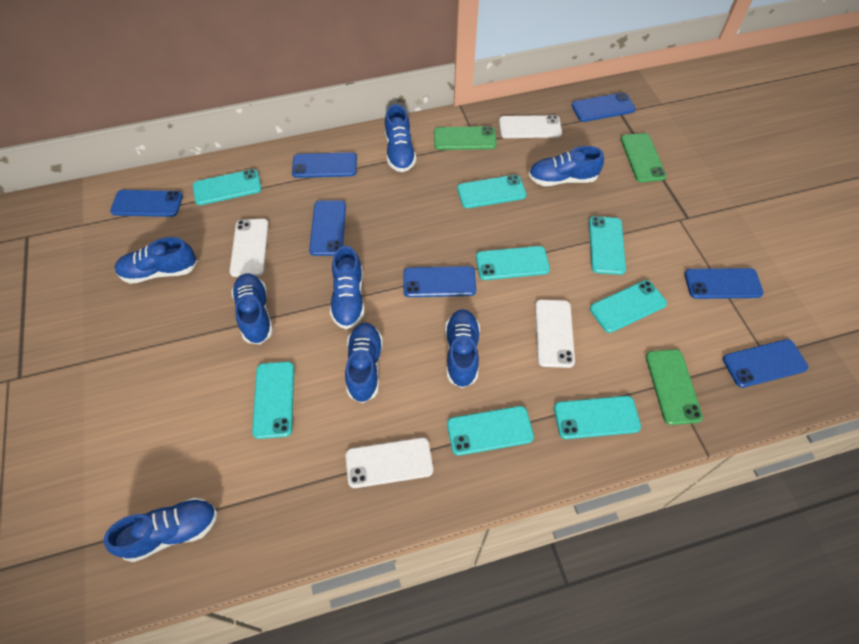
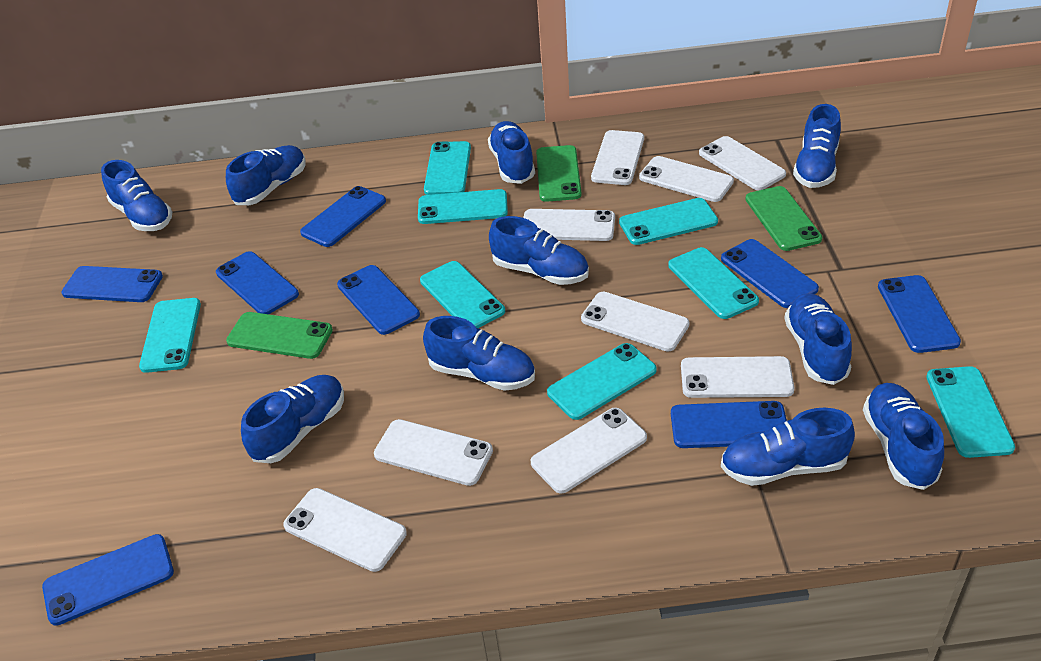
blue phone: 7 -> 8
blue shoe: 8 -> 10
white phone: 4 -> 9

